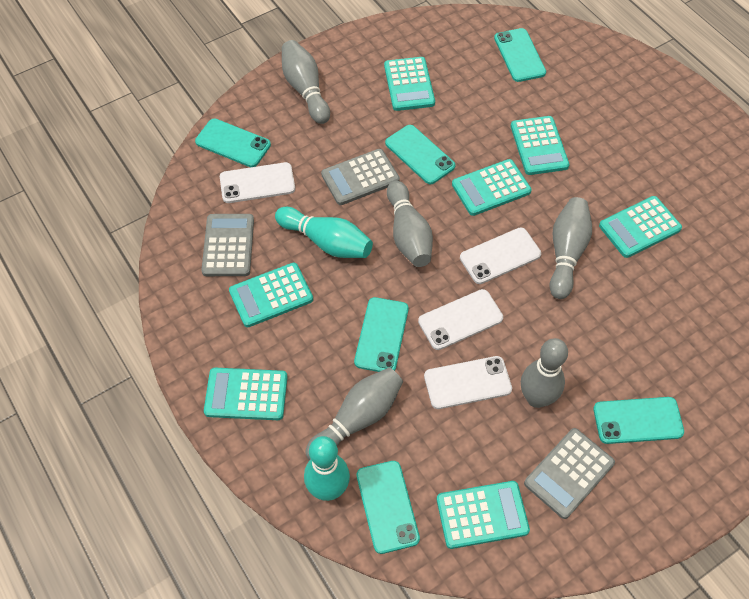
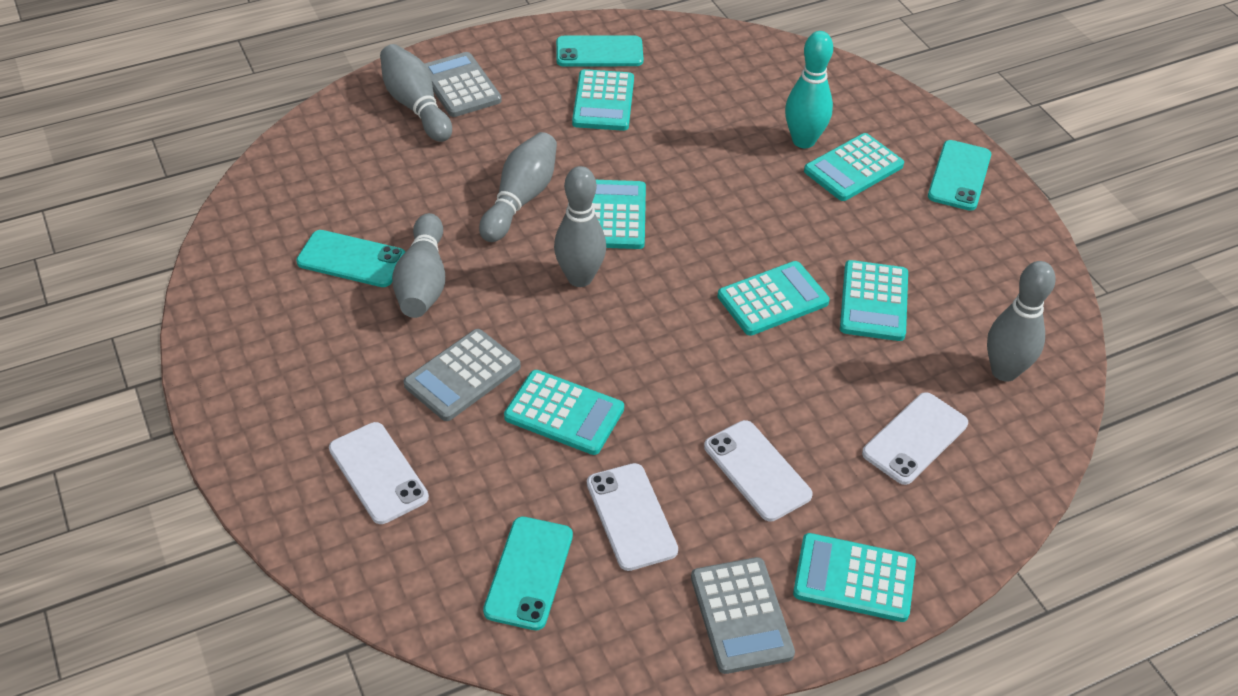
turquoise bowling pin: 2 -> 1
turquoise phone: 6 -> 4

